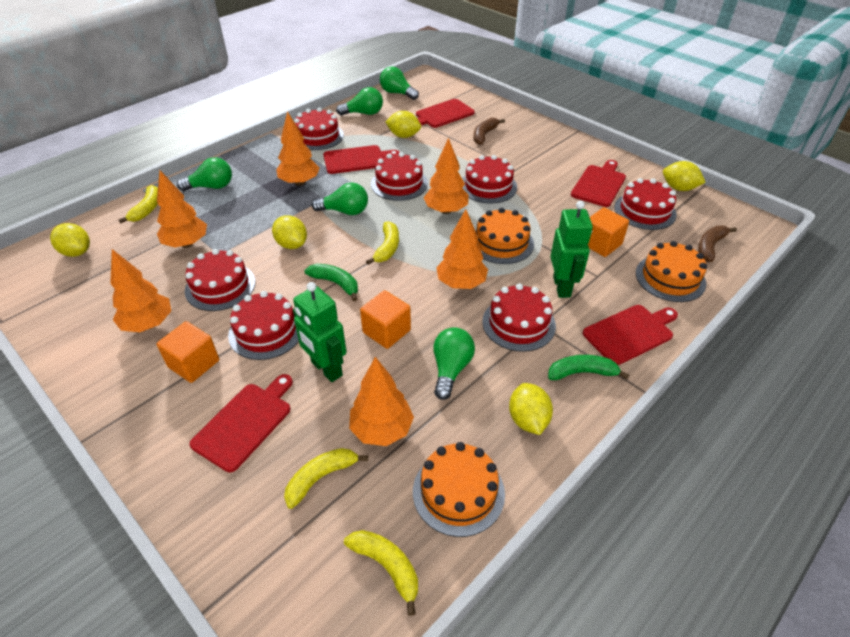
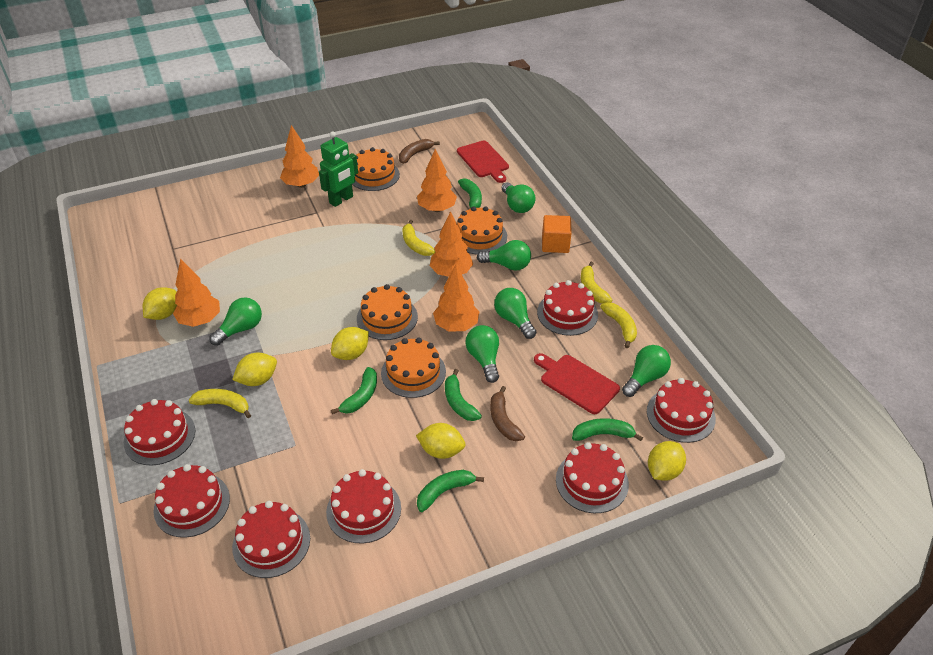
green banana: 2 -> 5
green light bulb: 5 -> 6
green robot: 2 -> 1
orange cake: 3 -> 4
orange cube: 3 -> 1
orange tree: 6 -> 5
red cutting board: 5 -> 2

